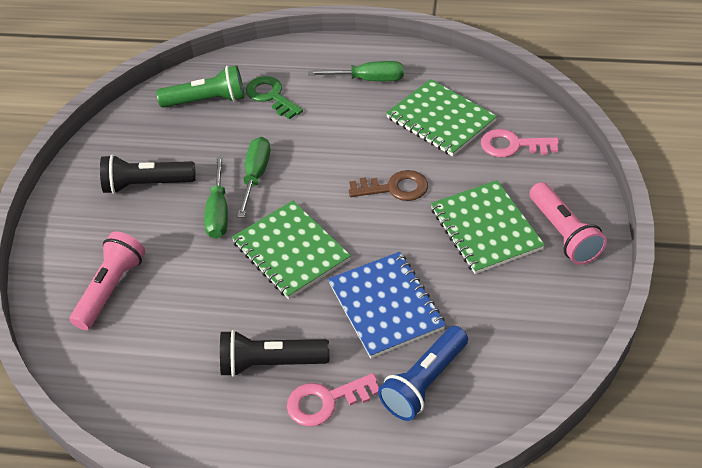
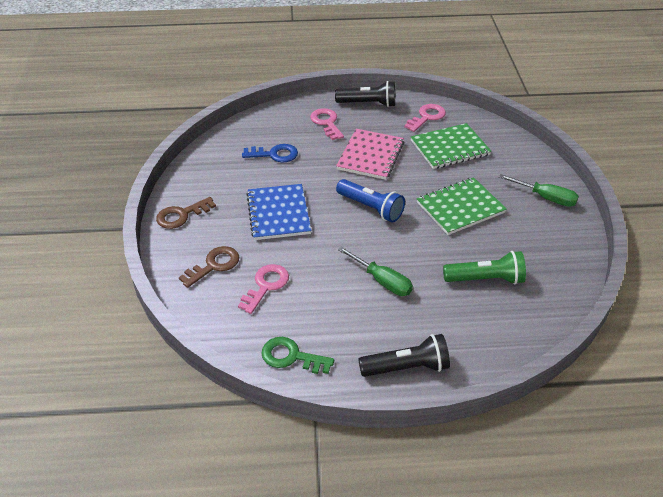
blue key: 0 -> 1
brown key: 1 -> 2
green notebook: 3 -> 2
green screwdriver: 3 -> 2
pink flashlight: 2 -> 0
pink key: 2 -> 3
pink notebook: 0 -> 1

